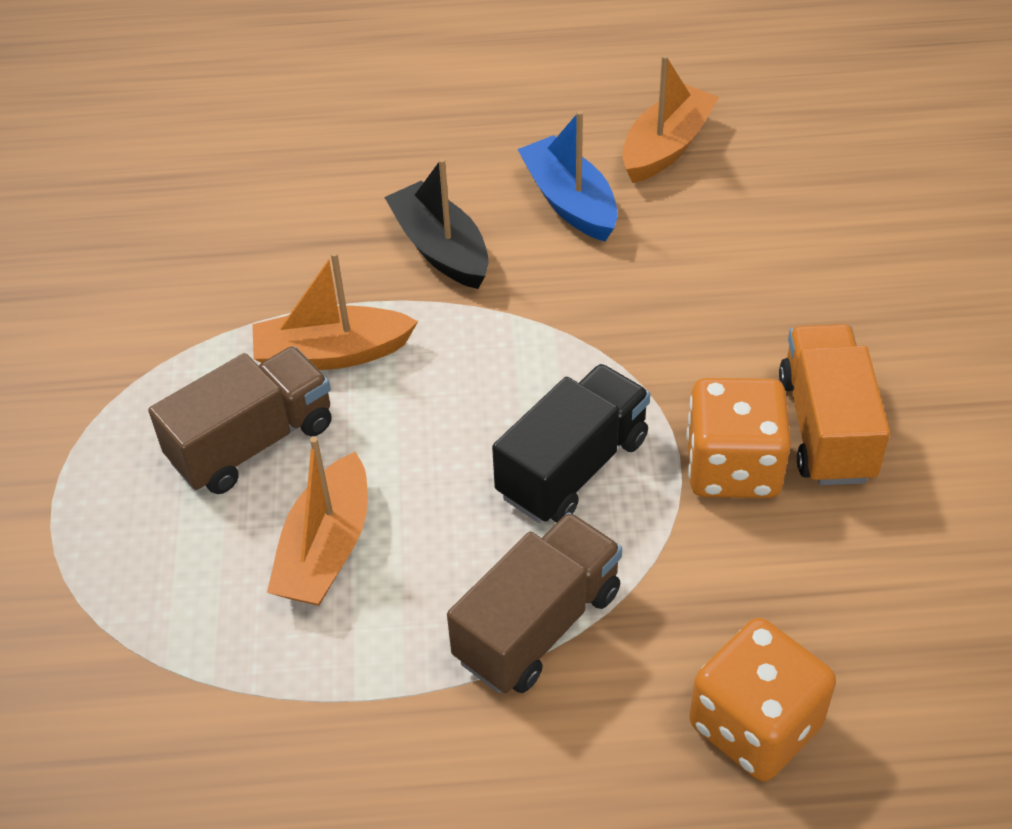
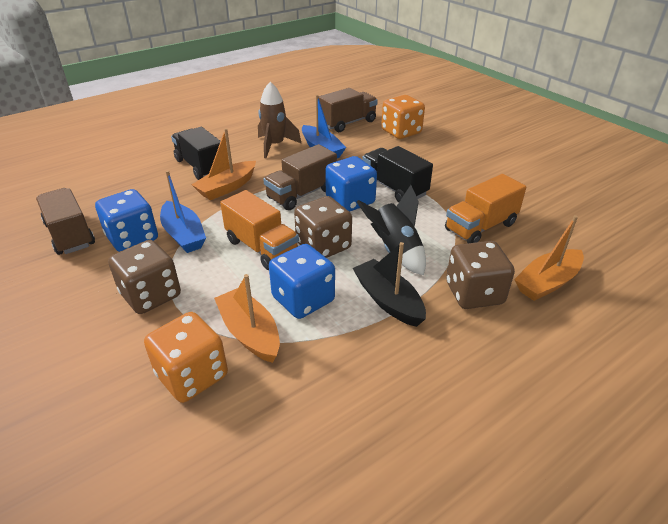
black rocket: 0 -> 1
black truck: 1 -> 2
blue boat: 1 -> 2
blue dice: 0 -> 3
brown dice: 0 -> 3
brown rocket: 0 -> 1
brown truck: 2 -> 3
orange truck: 1 -> 2

